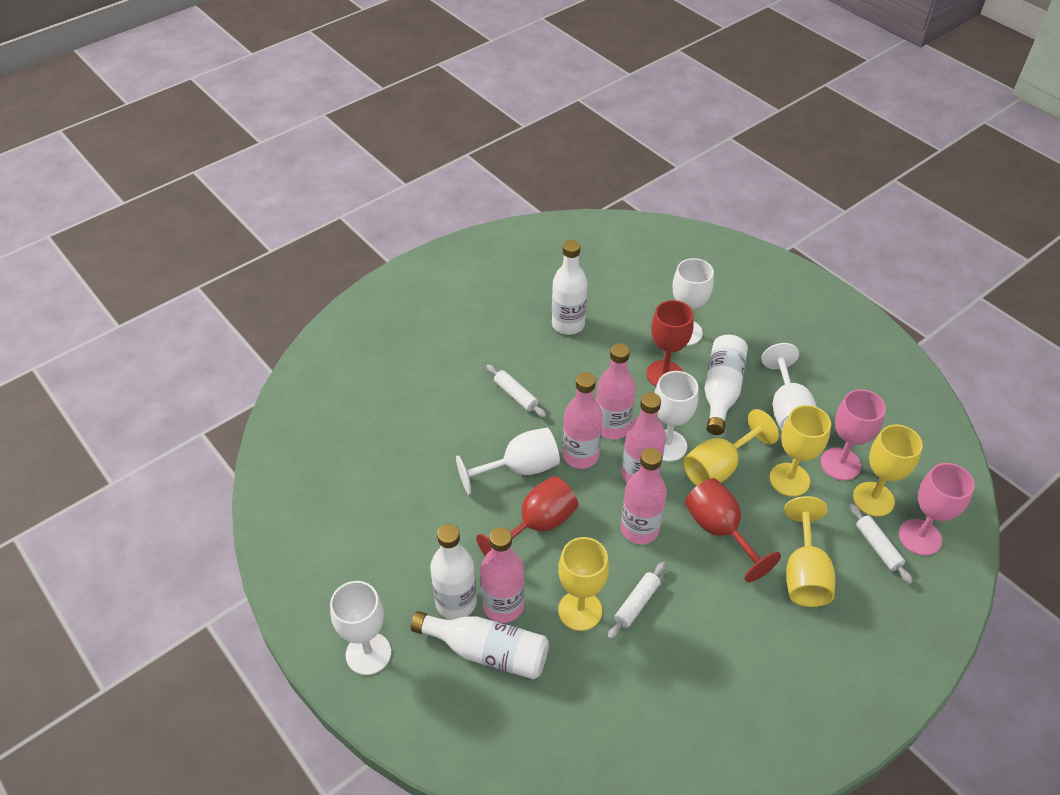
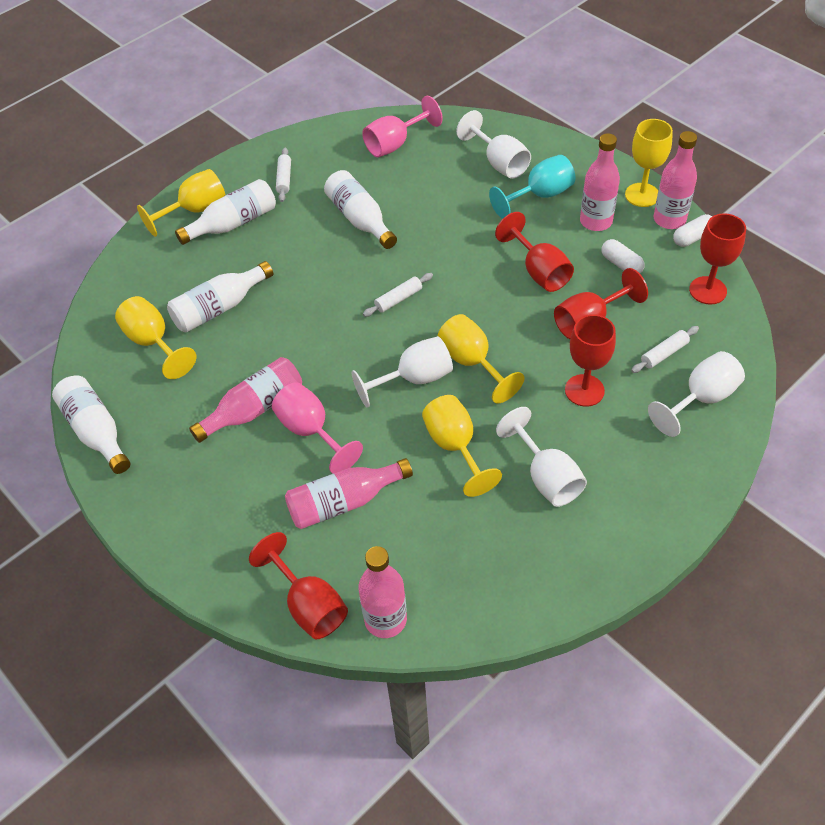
red goblet: 3 -> 5
turquoise goblet: 0 -> 1
white capsule: 0 -> 2
white goblet: 5 -> 4

